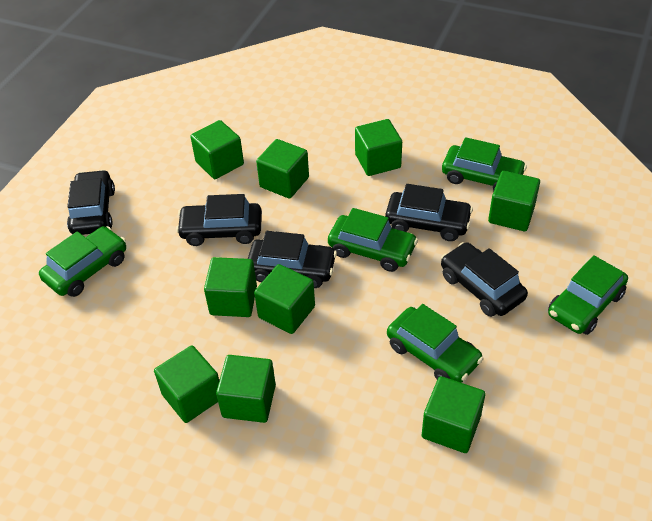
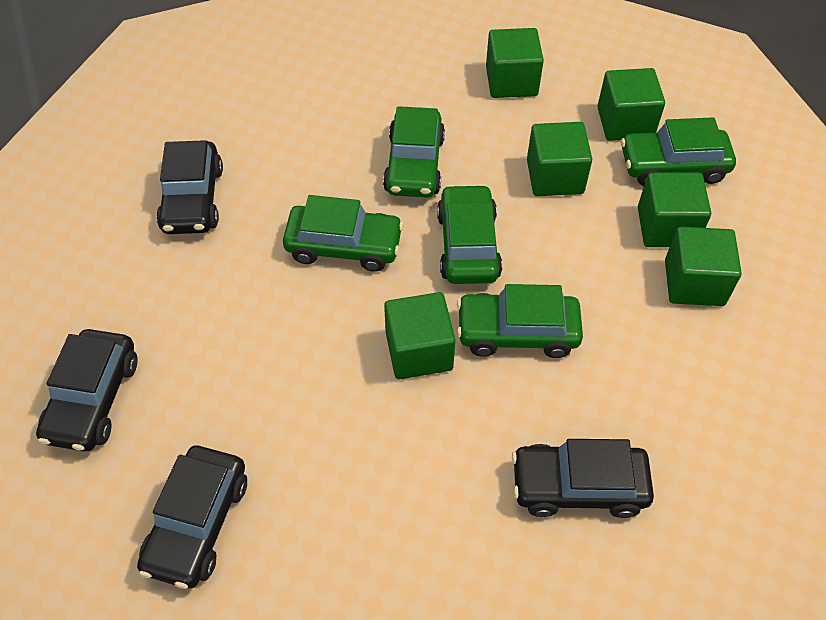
black car: 5 -> 4
green cube: 9 -> 6

